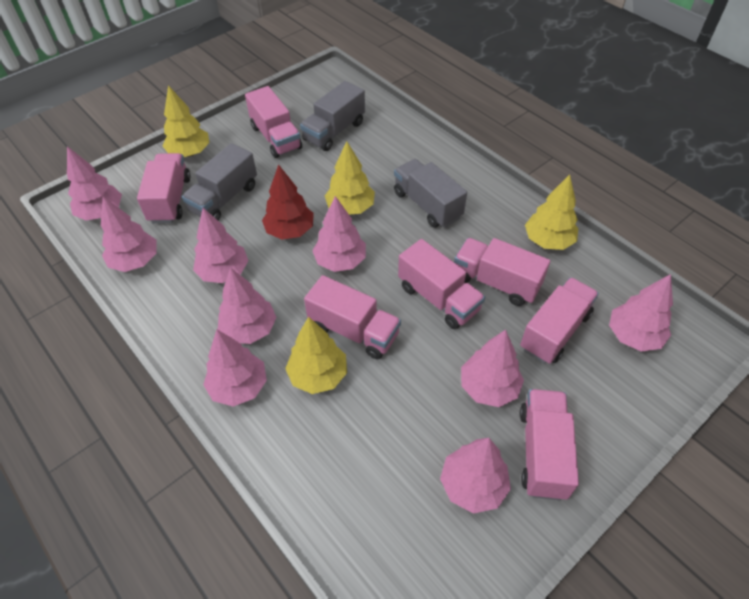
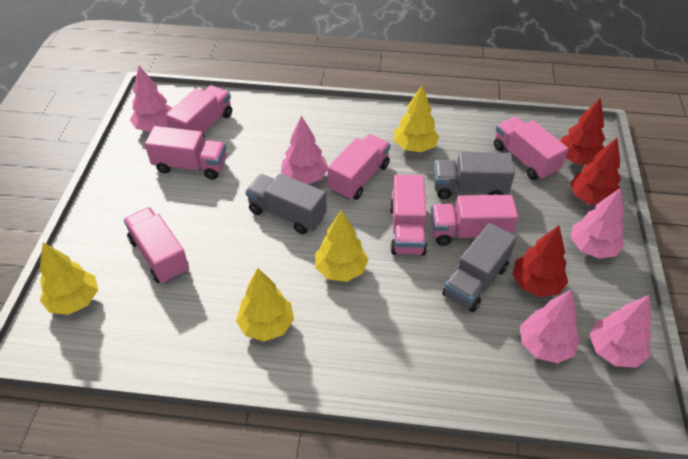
pink tree: 9 -> 5
red tree: 1 -> 3

